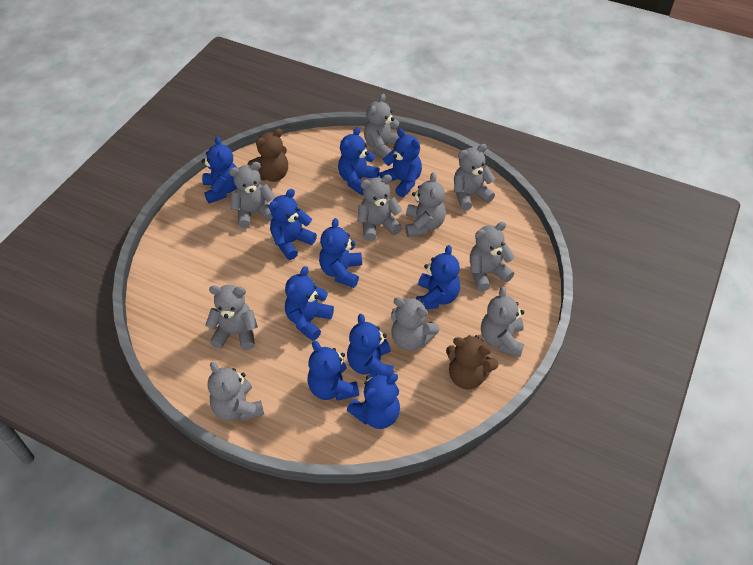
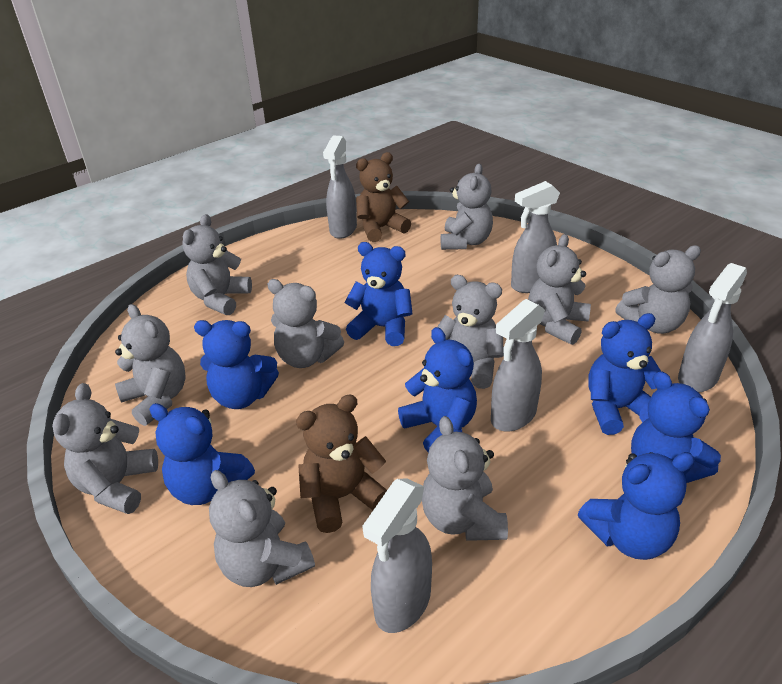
blue teddy bear: 10 -> 7
grey spray bottle: 0 -> 5

